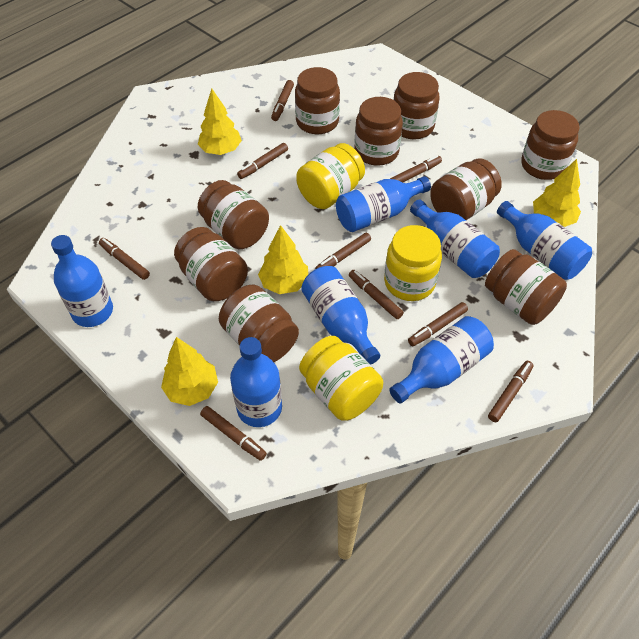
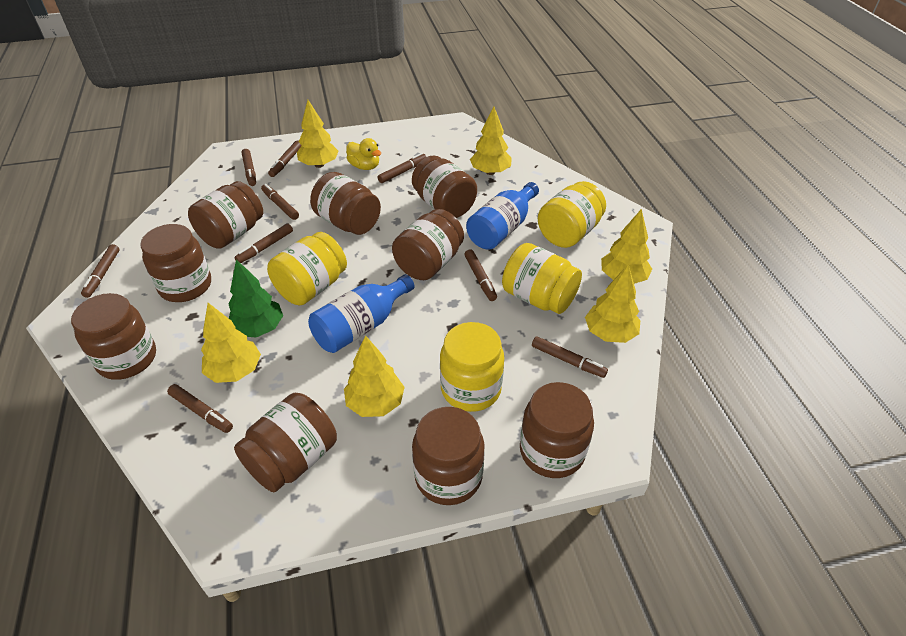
blue bottle: 7 -> 2
green tree: 0 -> 1
yellow duck: 0 -> 1
yellow jar: 3 -> 4
yellow tree: 4 -> 6

